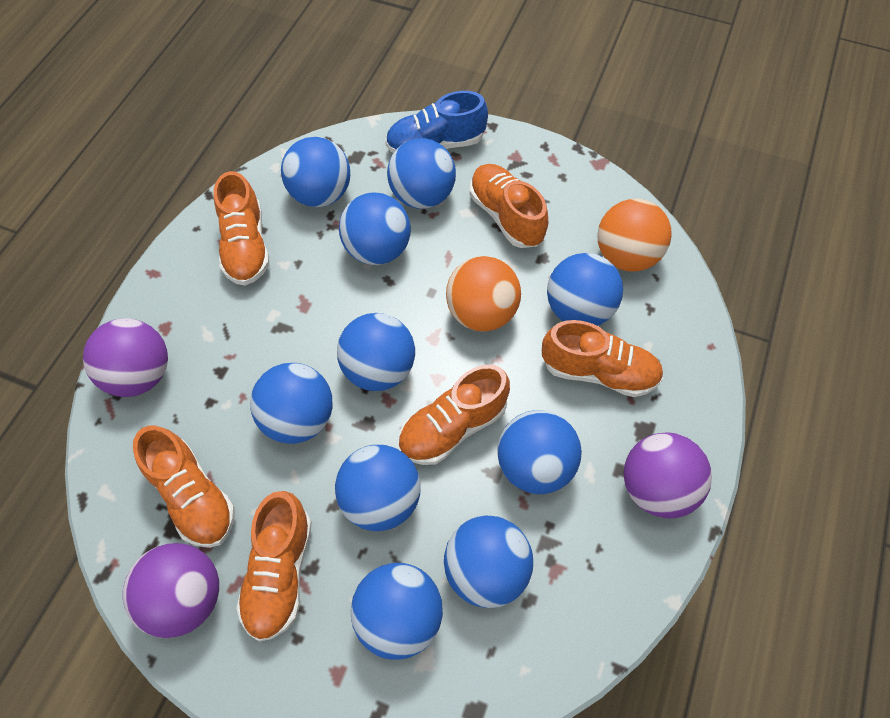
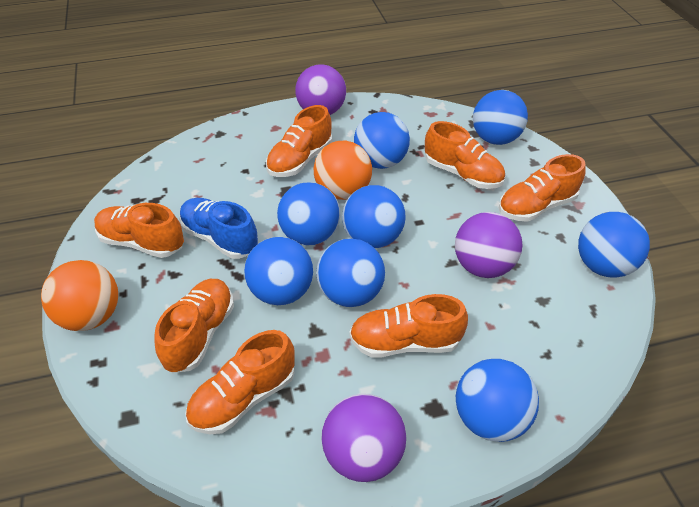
blue ball: 10 -> 8
orange shoe: 6 -> 7

